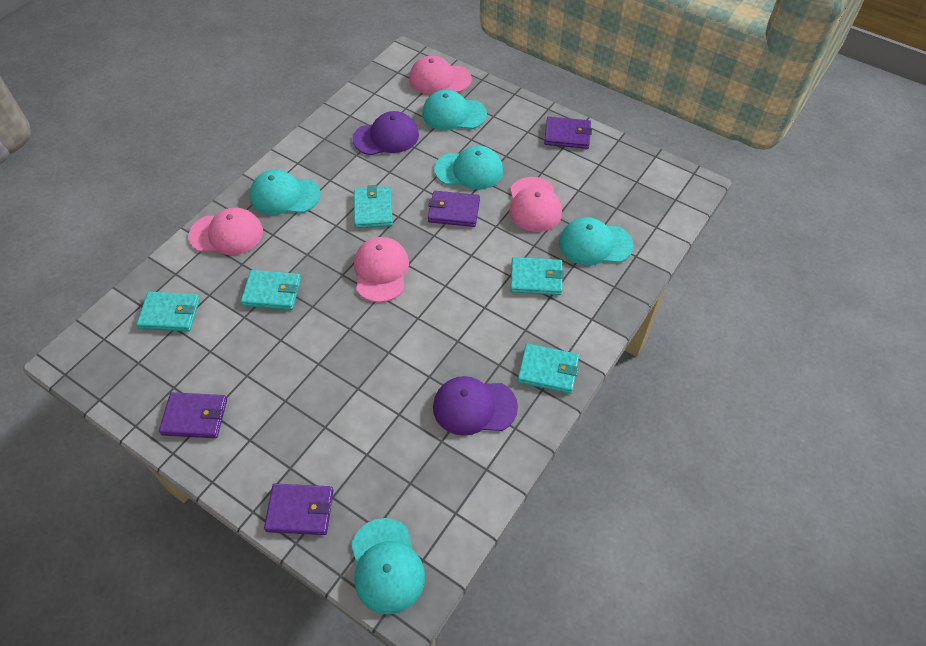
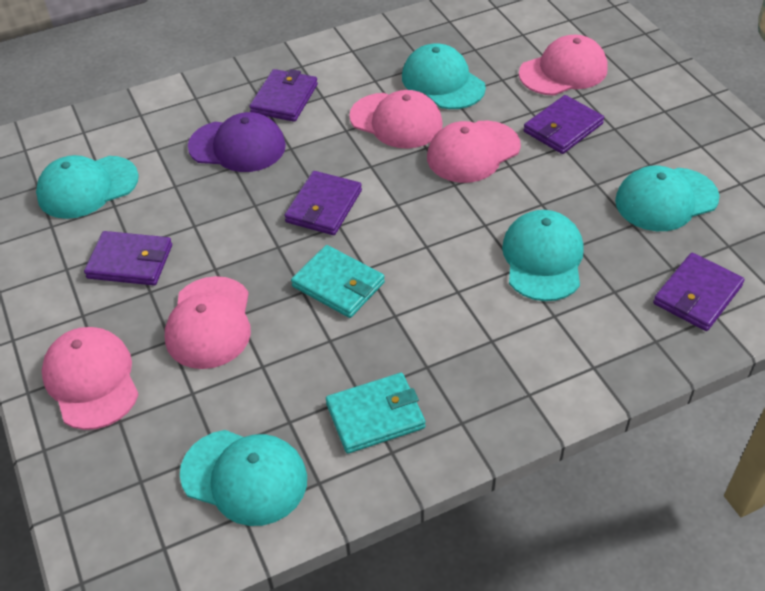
pink cap: 4 -> 5
purple cap: 2 -> 1
purple wallet: 4 -> 5
turquoise wallet: 5 -> 2

